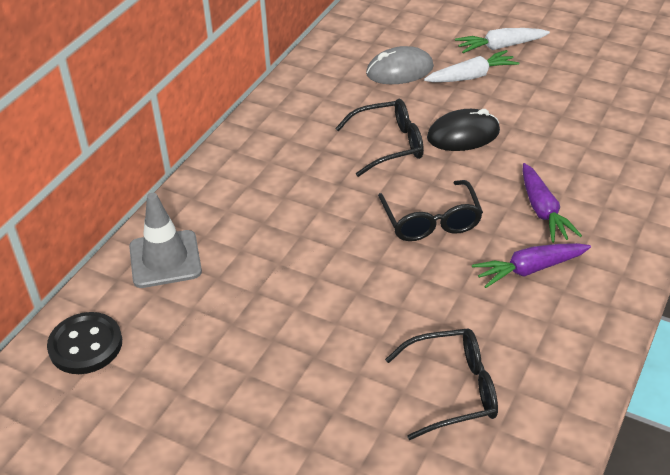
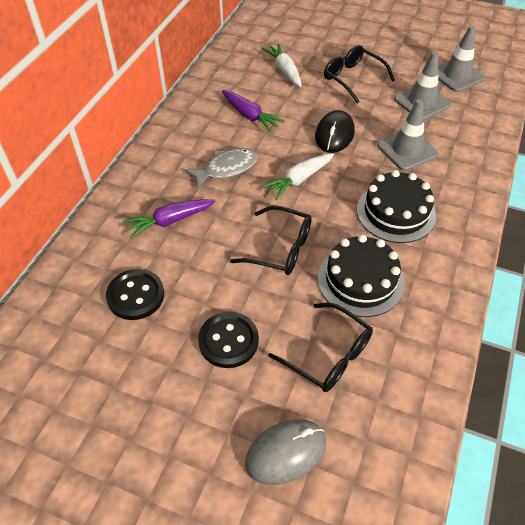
black button: 1 -> 2
black cake: 0 -> 2
grey fish: 0 -> 1
grey traffic cone: 1 -> 3

